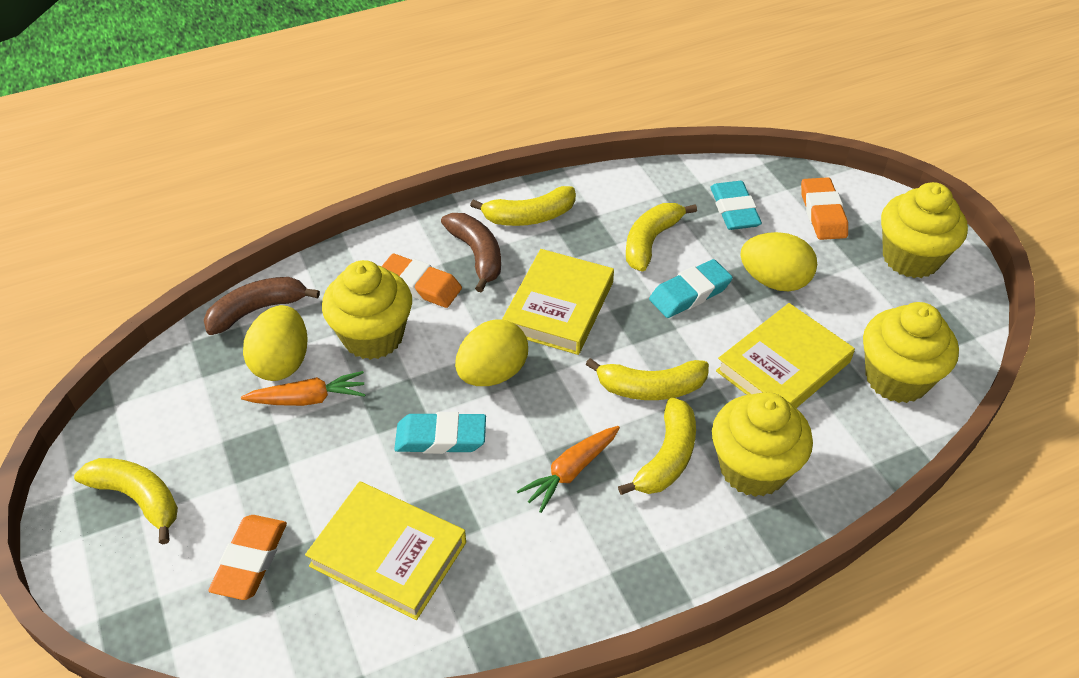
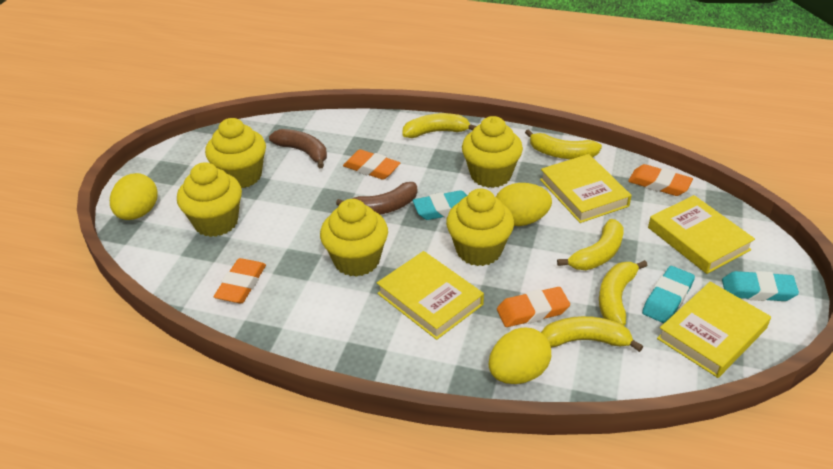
orange carrot: 2 -> 0
orange eraser: 3 -> 4
yellow book: 3 -> 4
yellow cupcake: 4 -> 5

